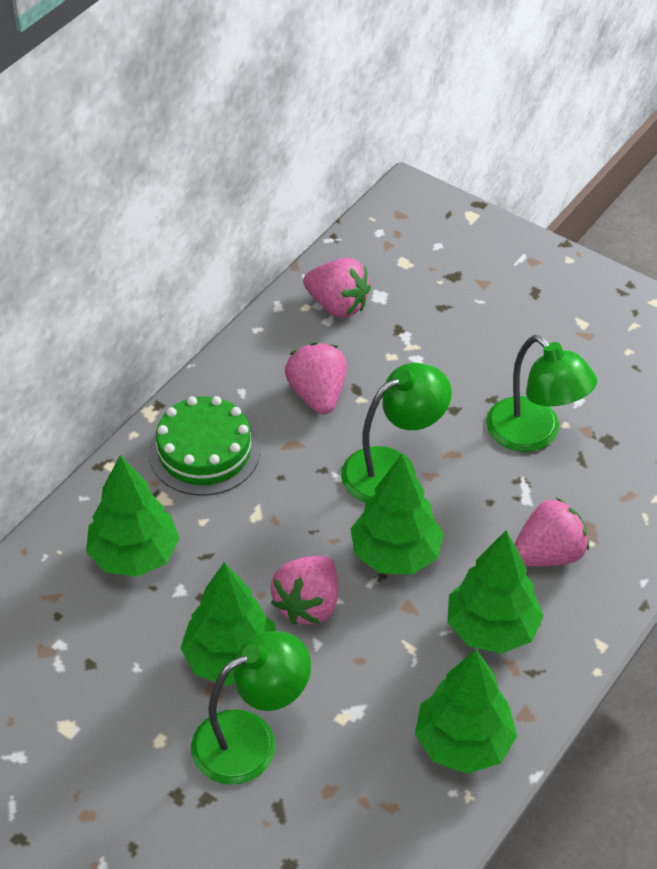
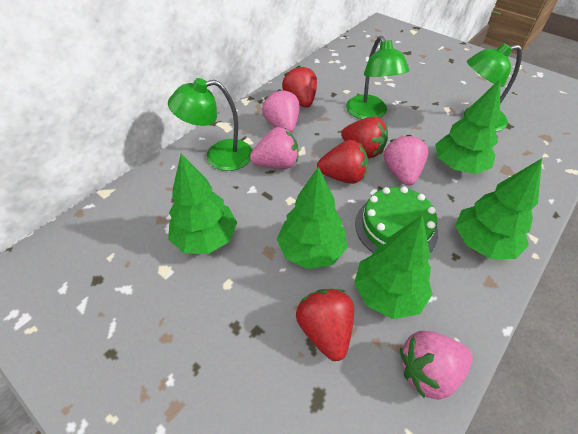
red strawberry: 0 -> 4

